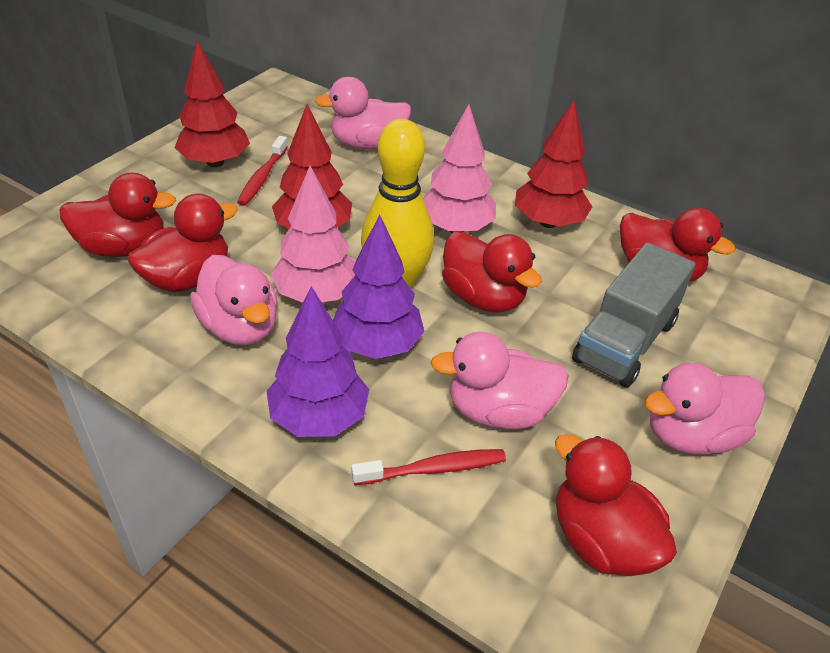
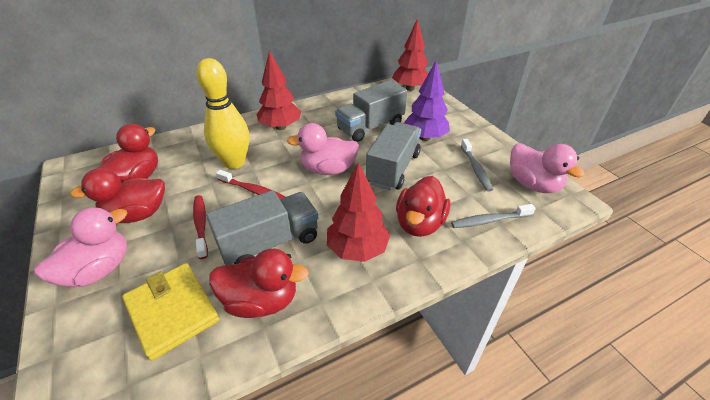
grey toothbrush: 0 -> 2
grey truck: 1 -> 3
pink duck: 4 -> 3
pink tree: 2 -> 0
purple tree: 2 -> 1
red duck: 5 -> 4
yellow wallet: 0 -> 1

